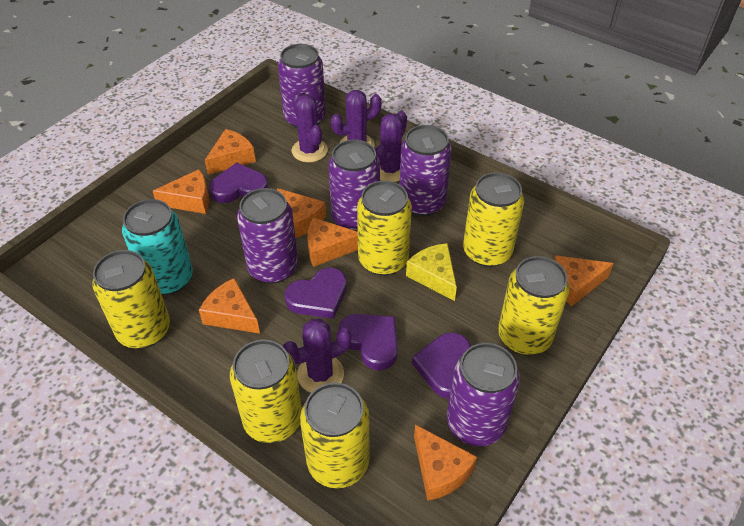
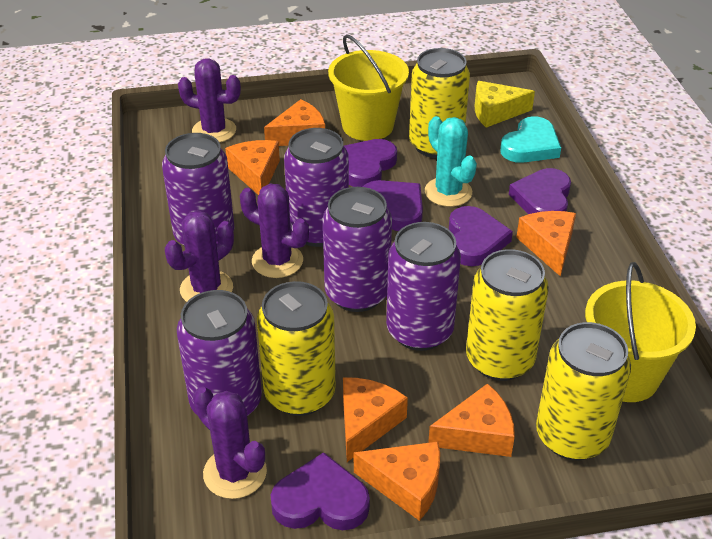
orange cheese: 7 -> 6
purple heart: 4 -> 5
turquoise cactus: 0 -> 1
turquoise can: 1 -> 0
turquoise heart: 0 -> 1
yellow bucket: 0 -> 2
yellow can: 6 -> 4

